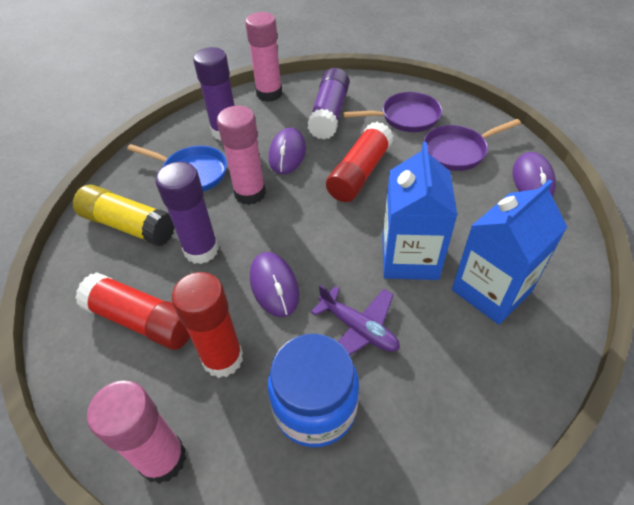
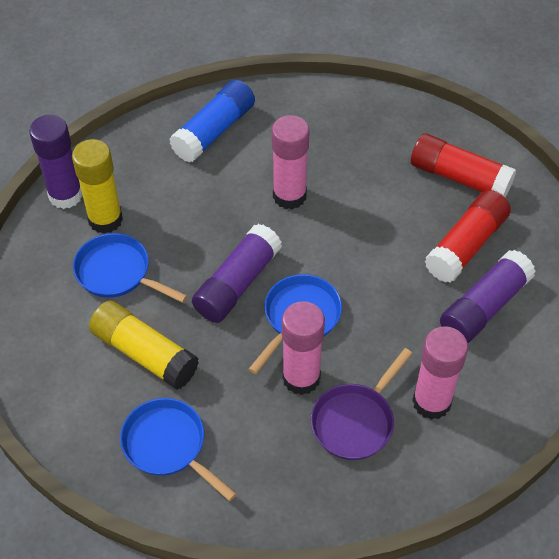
blue carton: 2 -> 0
blue glue stick: 0 -> 1
blue jar: 1 -> 0
blue pan: 1 -> 3
purple mouse: 3 -> 0
purple pan: 2 -> 1
purple plane: 1 -> 0
red glue stick: 3 -> 2
yellow glue stick: 1 -> 2

